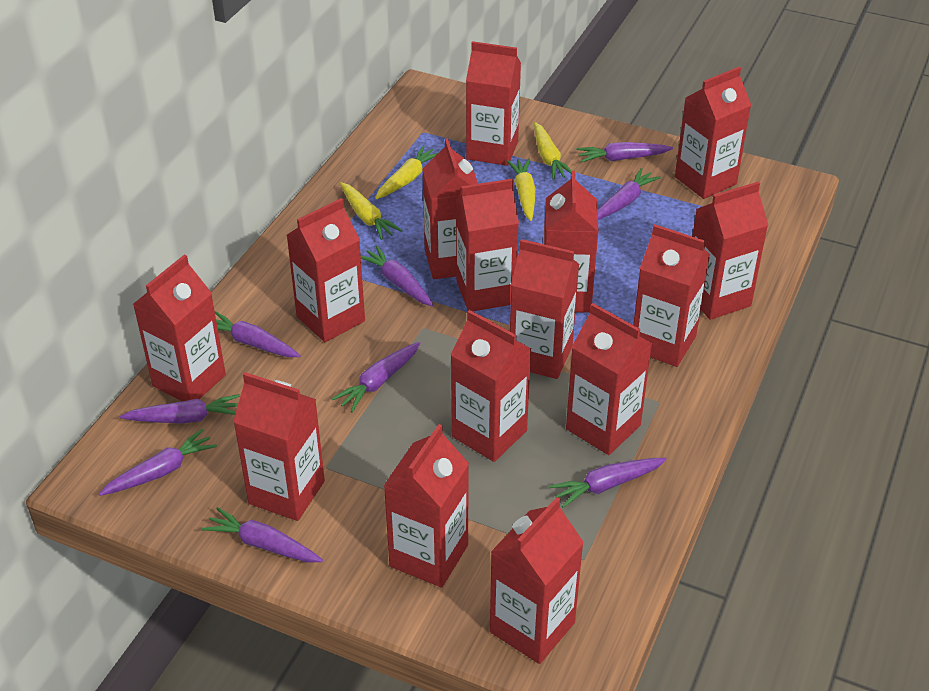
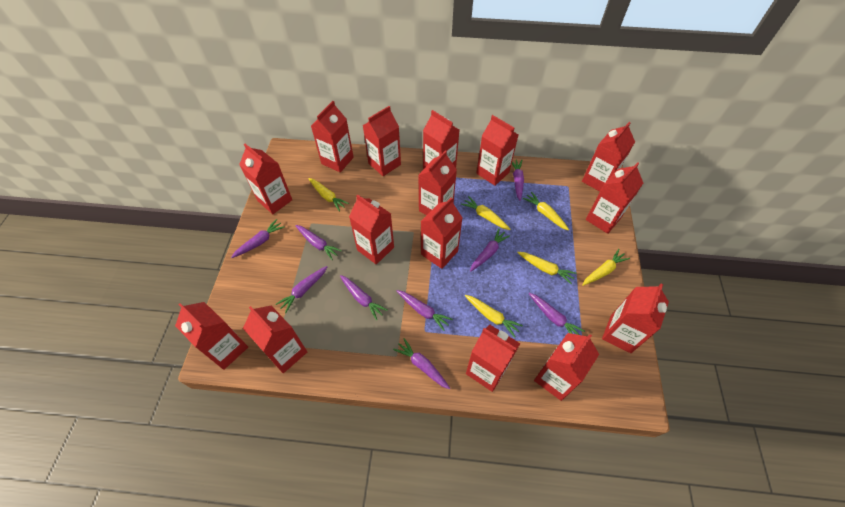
yellow carrot: 4 -> 6

